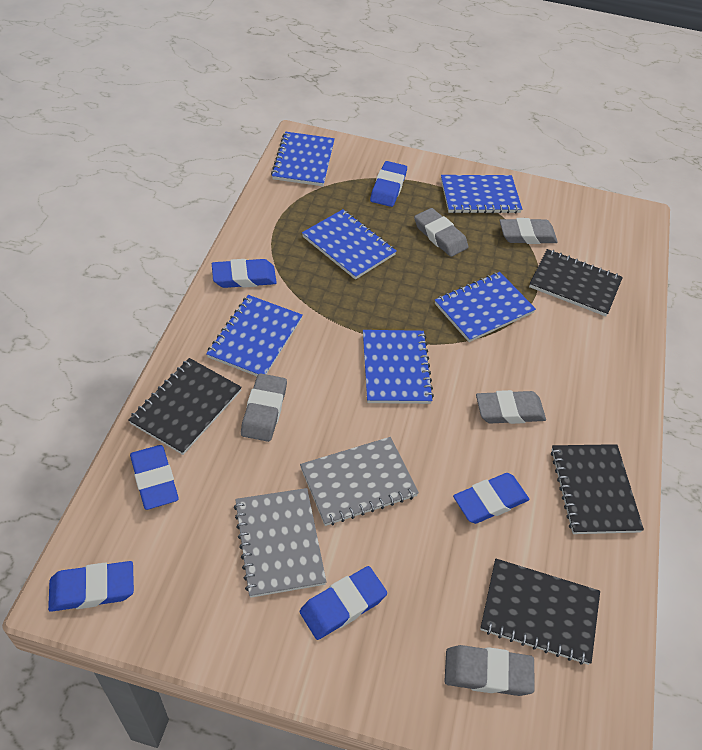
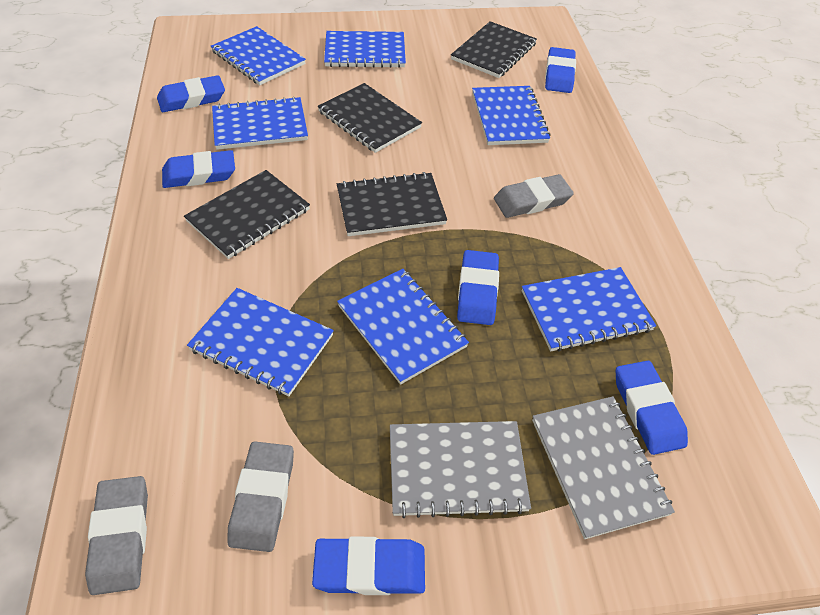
blue notebook: 6 -> 7
grey eraser: 5 -> 3

